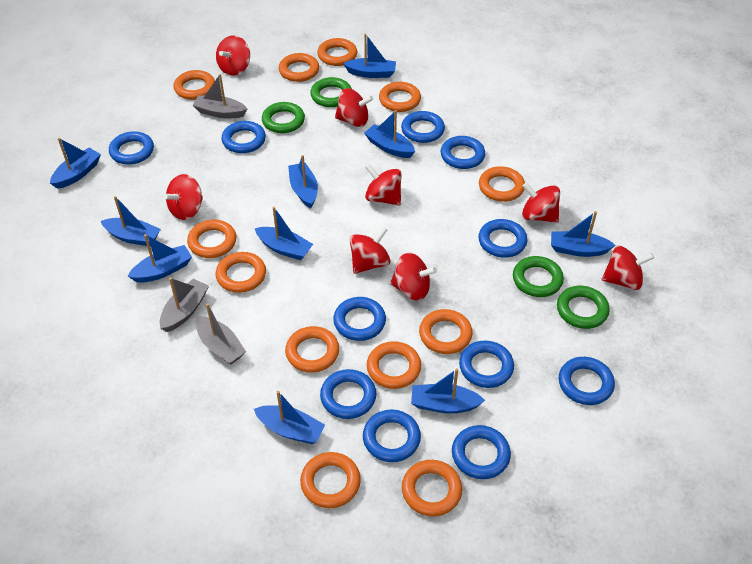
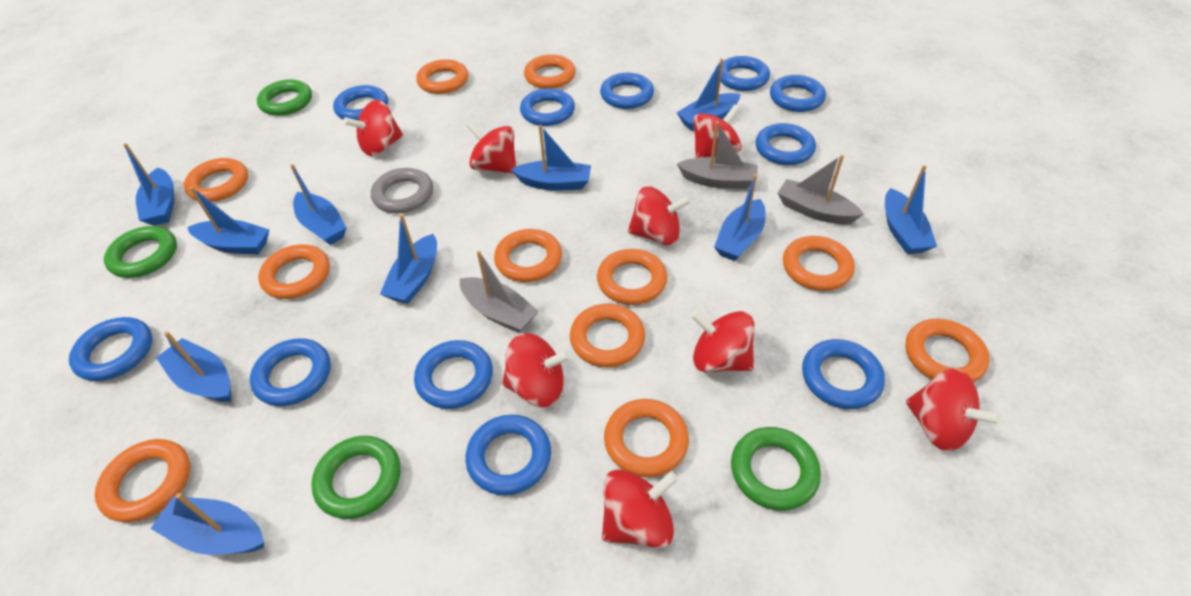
grey ring: 0 -> 1
orange ring: 12 -> 11

